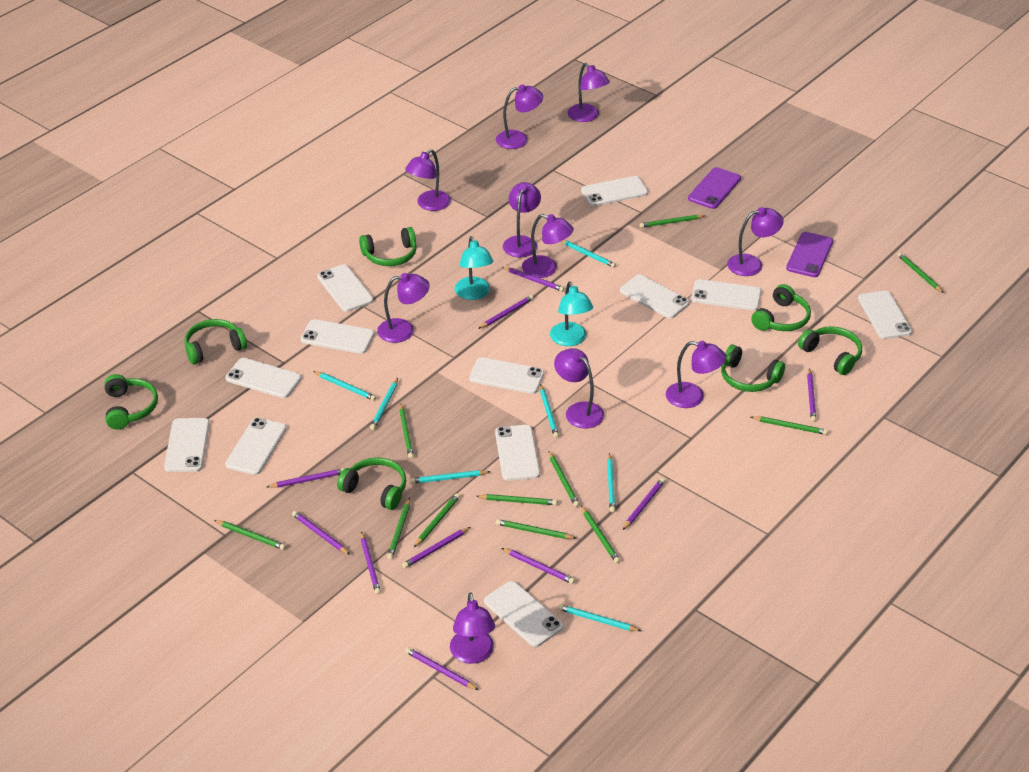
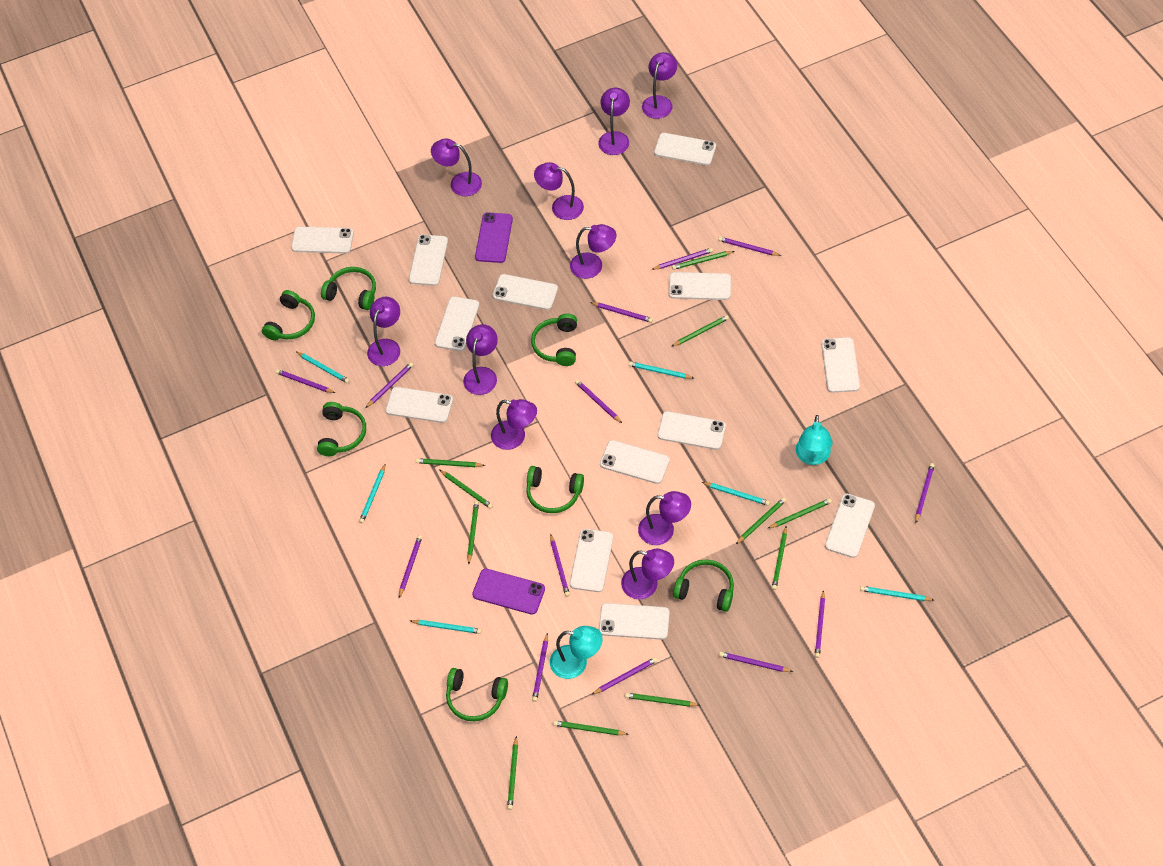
purple pencil: 10 -> 13
turquoise pencil: 7 -> 6
white phone: 12 -> 13

